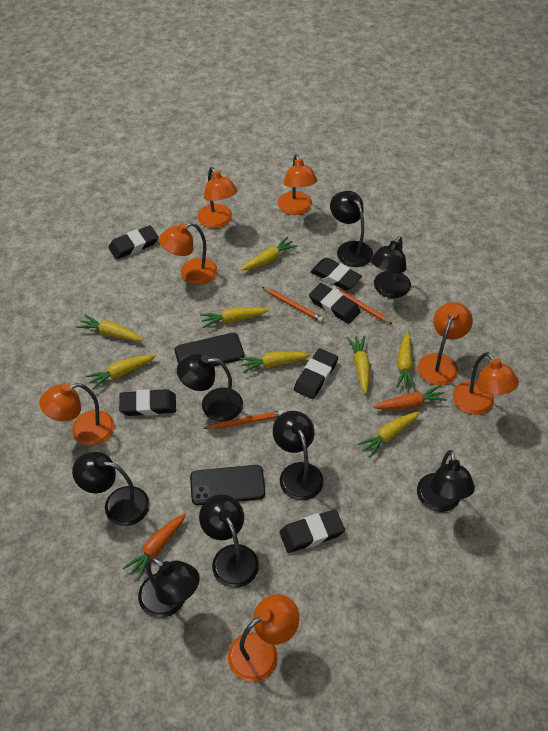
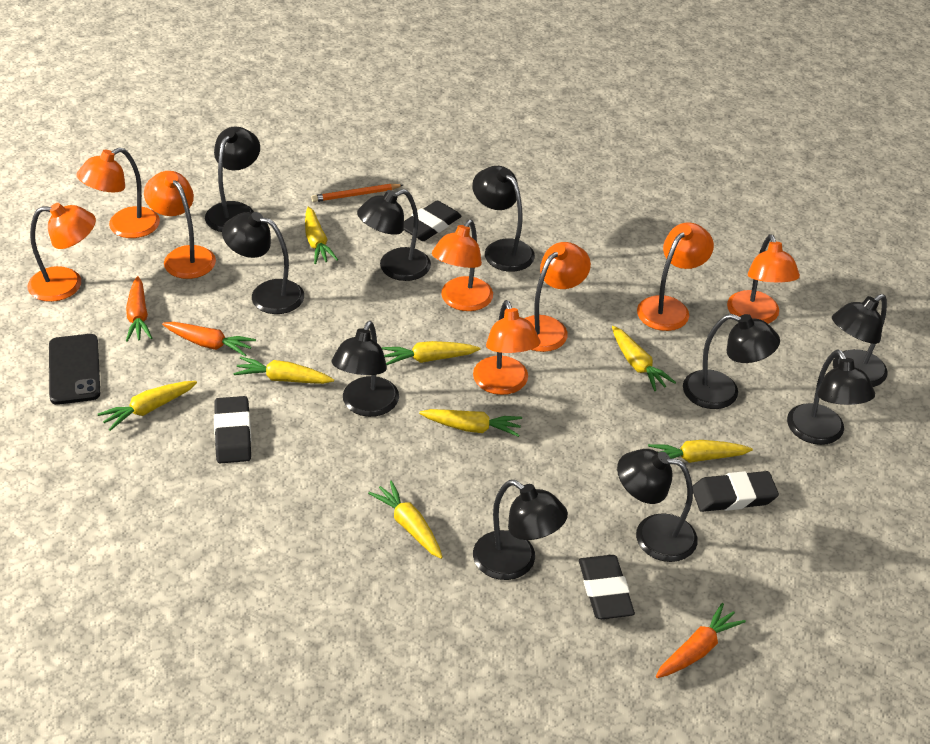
black eraser: 6 -> 4
black lamp: 8 -> 10
black phone: 2 -> 1
orange carrot: 2 -> 3
orange lamp: 7 -> 8
orange pencil: 3 -> 1

